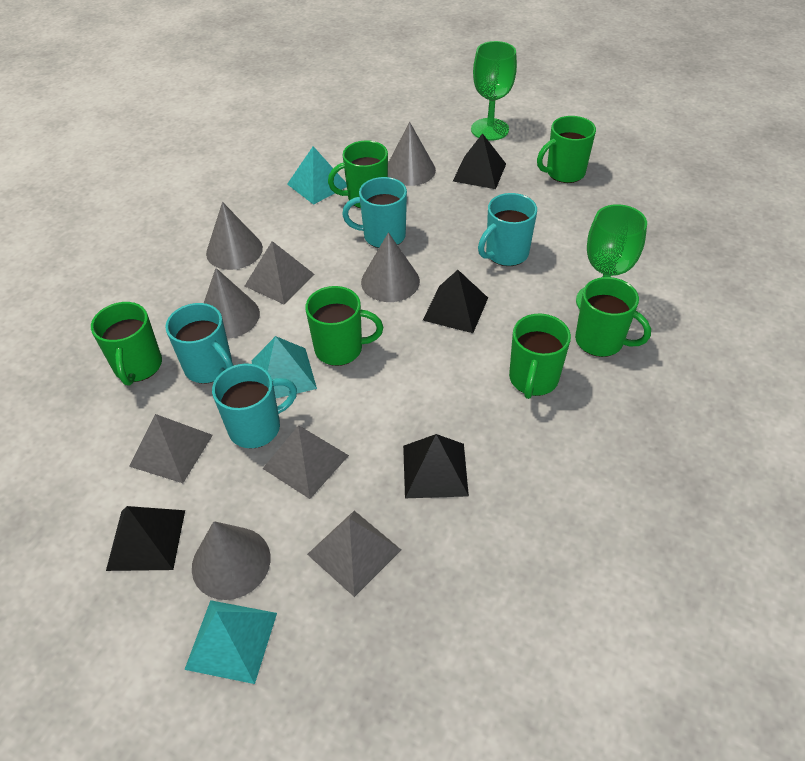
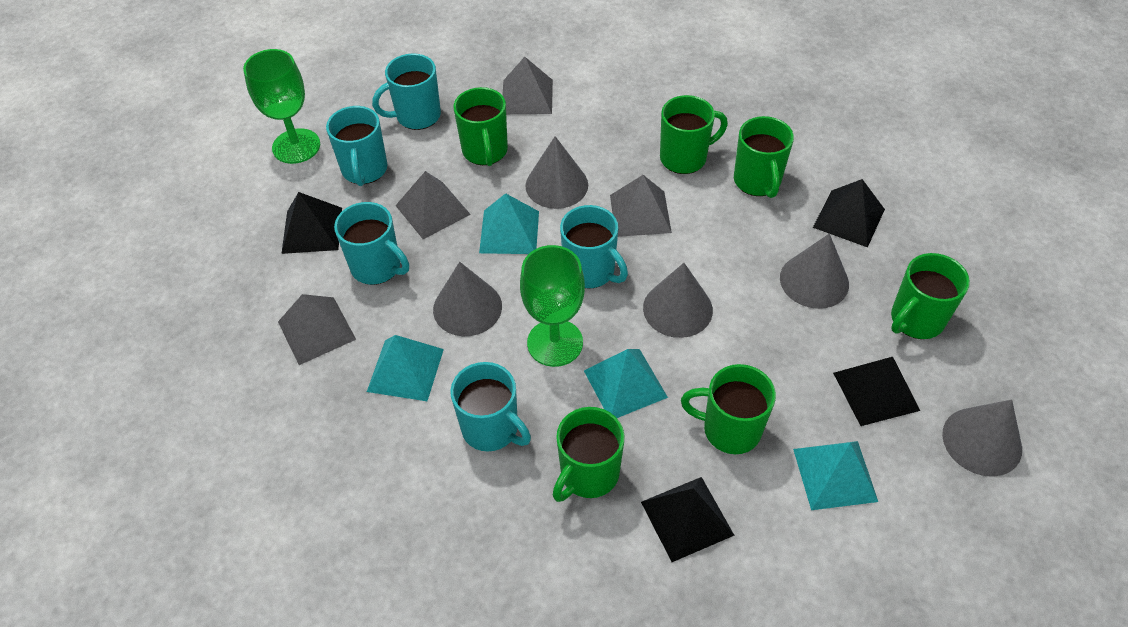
turquoise mug: 4 -> 5
turquoise pyramid: 3 -> 4

